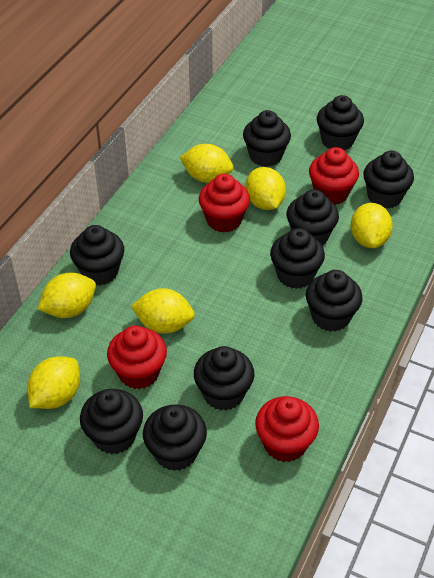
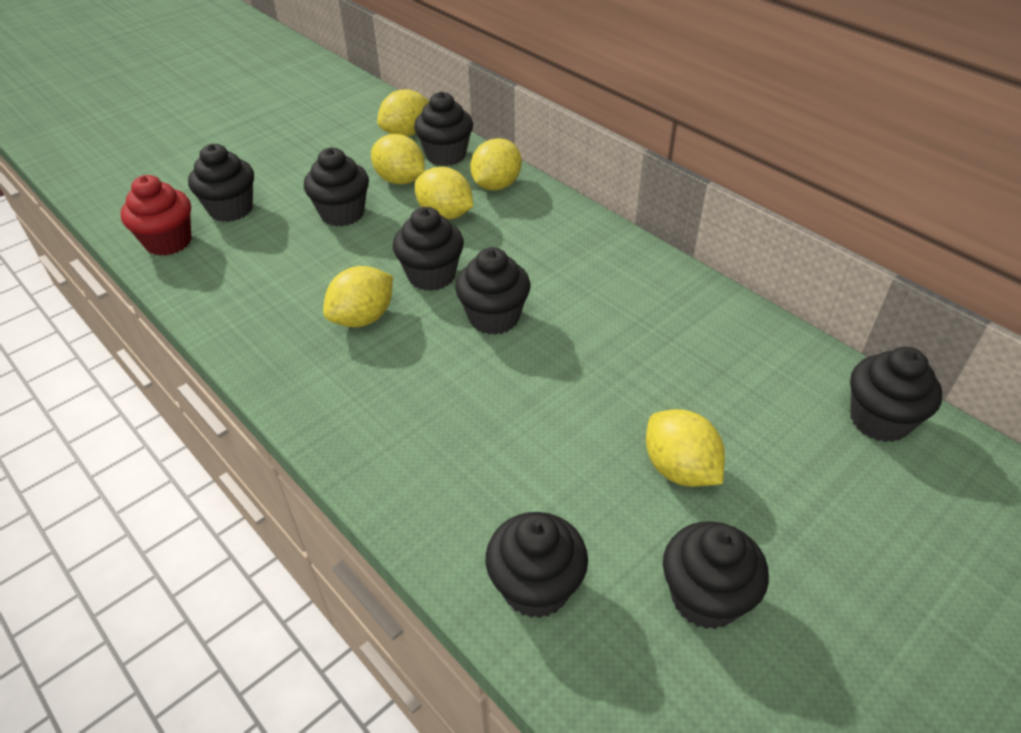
black cupcake: 10 -> 8
red cupcake: 4 -> 1

